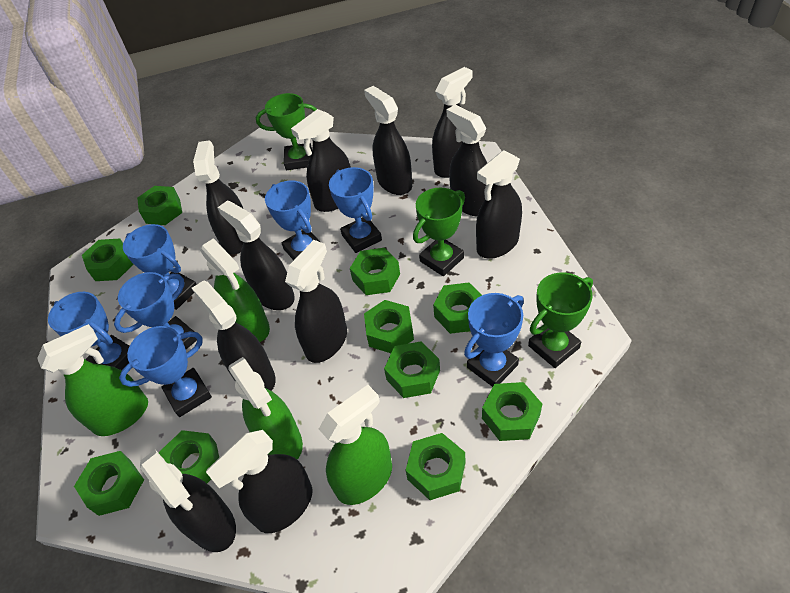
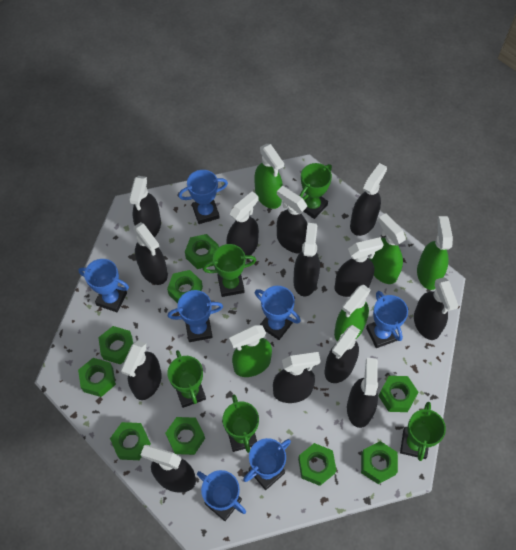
black spray bottle: 11 -> 13
green nut: 10 -> 9
green spray bottle: 4 -> 5
green trophy: 3 -> 5

